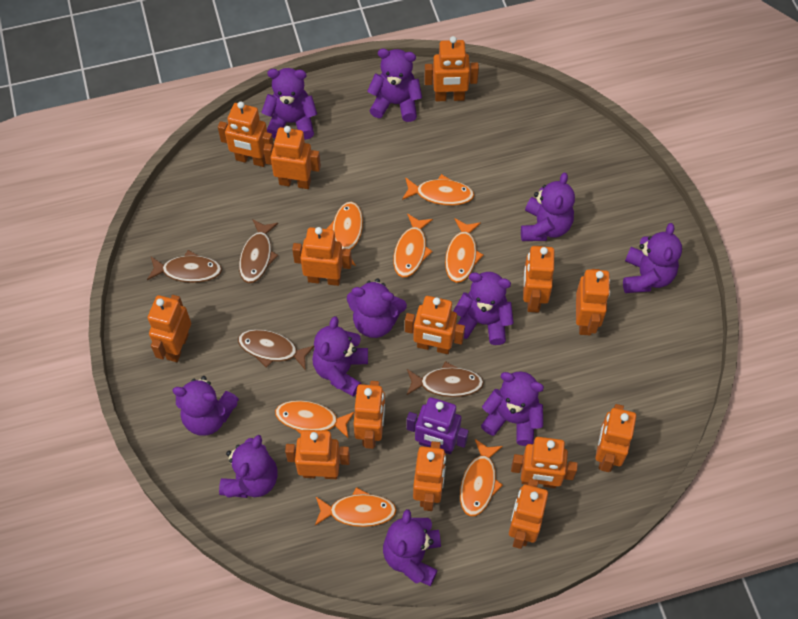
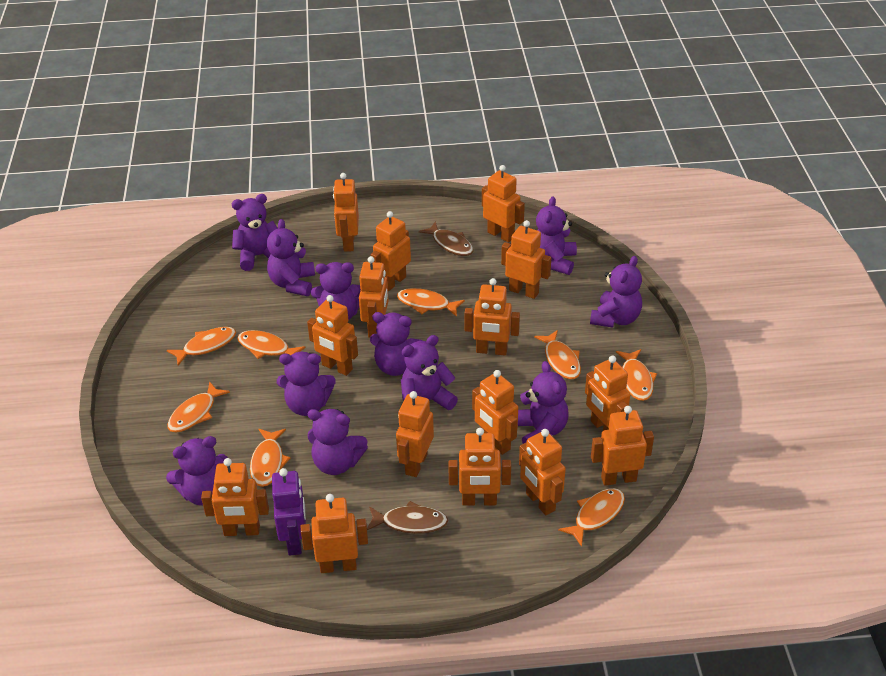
brown fish: 4 -> 2
orange fish: 7 -> 8
orange robot: 14 -> 15

